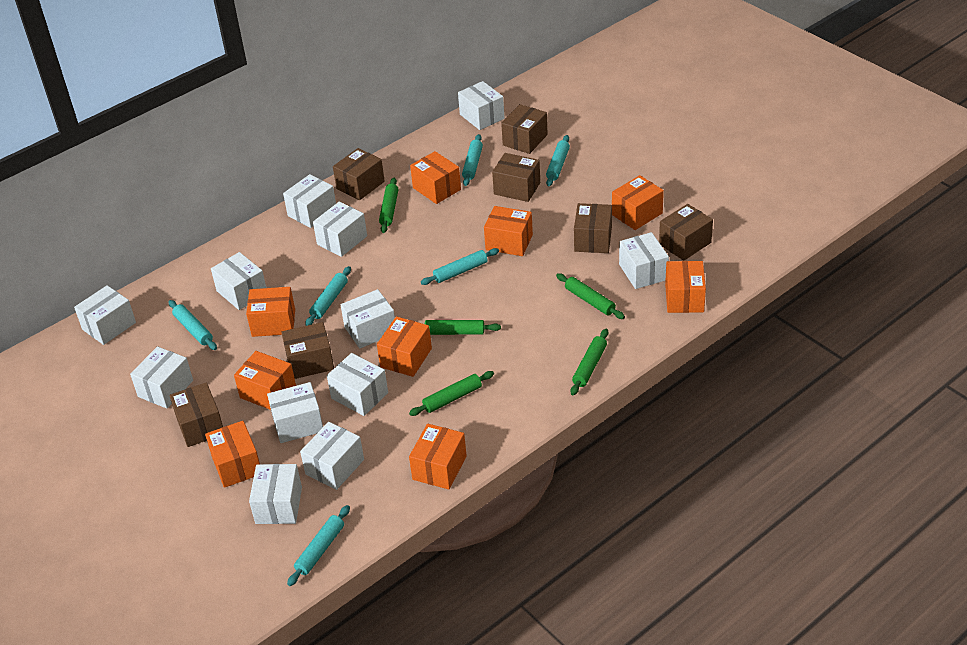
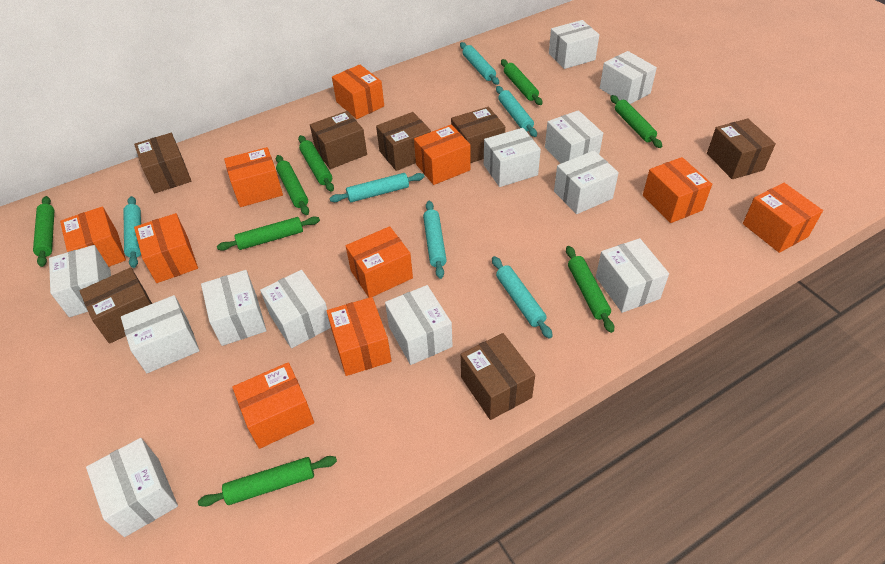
green rolling pin: 5 -> 8
orange box: 9 -> 10

